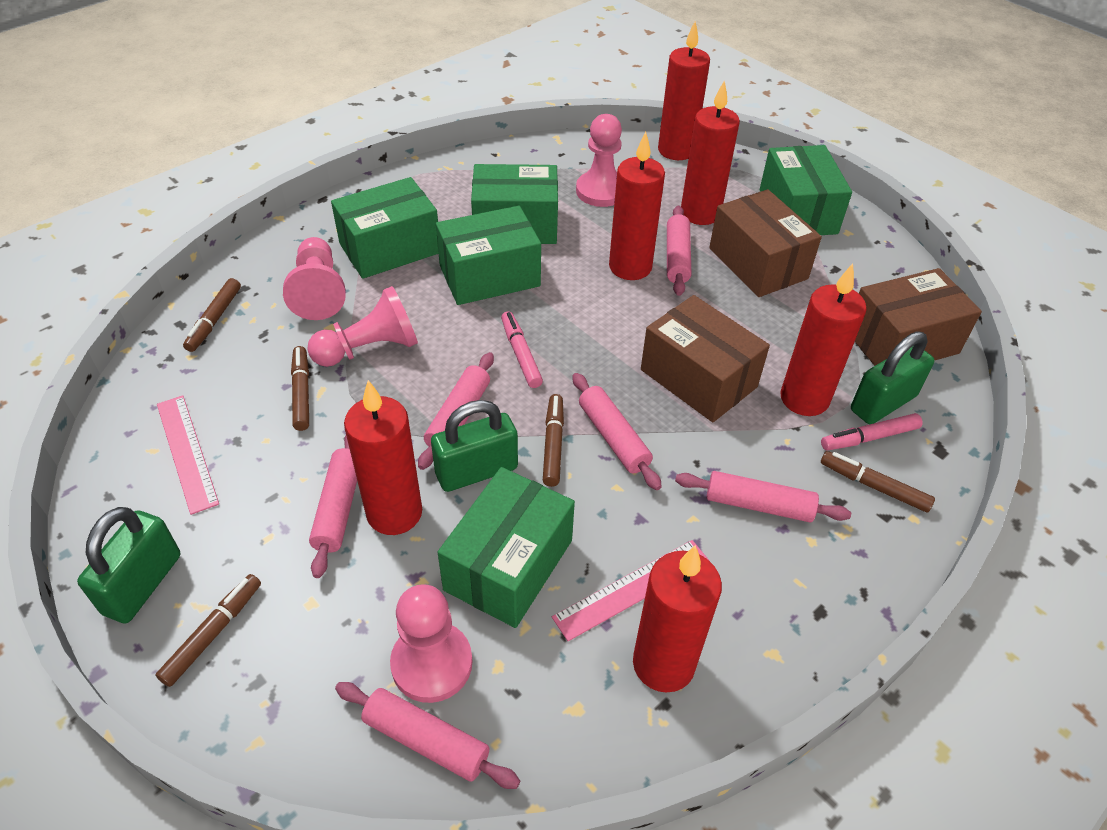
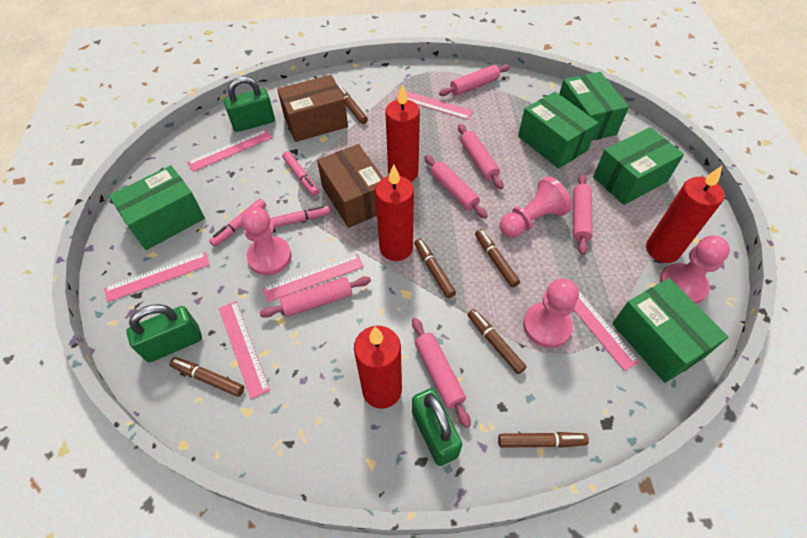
brown box: 3 -> 2
brown marker: 5 -> 6
pink marker: 2 -> 3
pink ruler: 2 -> 6
red candle: 6 -> 4

